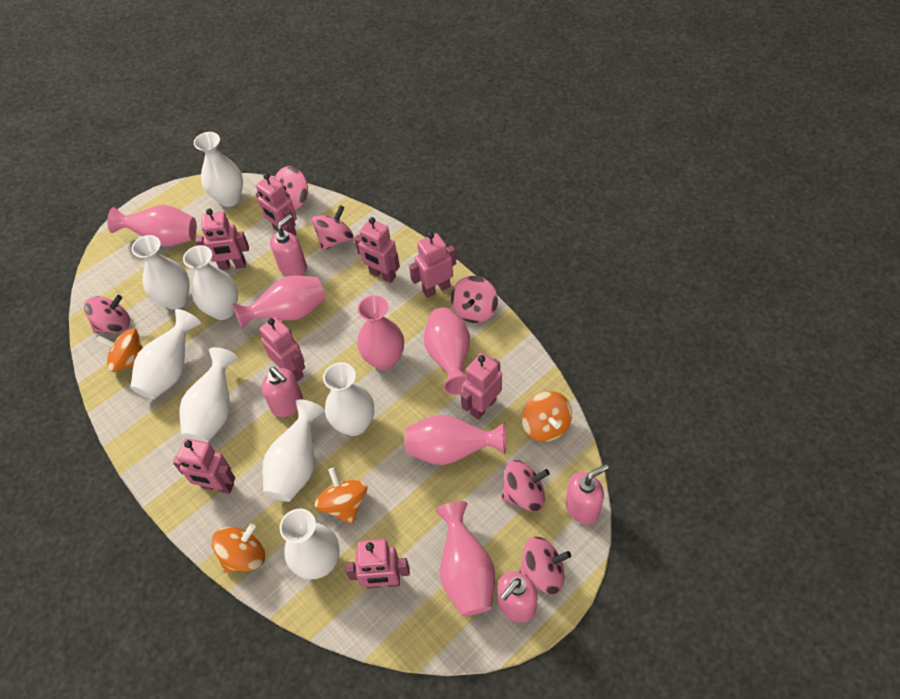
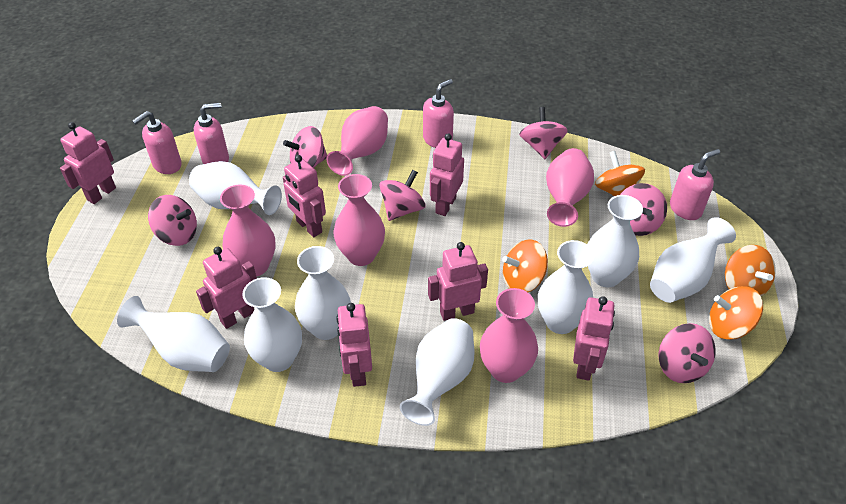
pink robot: 8 -> 7
pink vase: 6 -> 5

